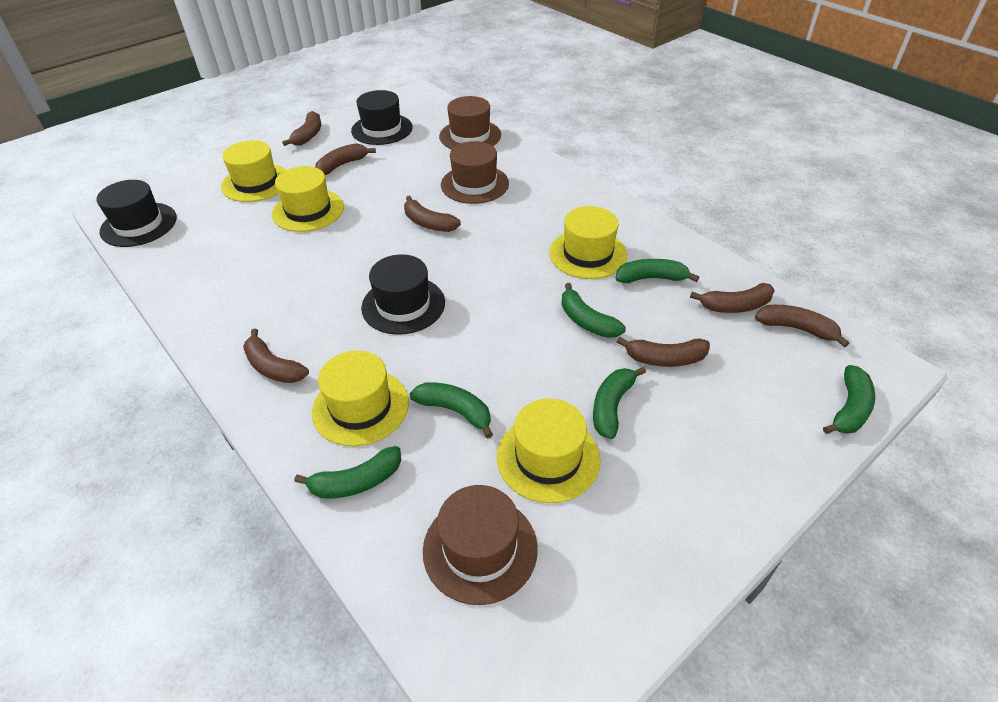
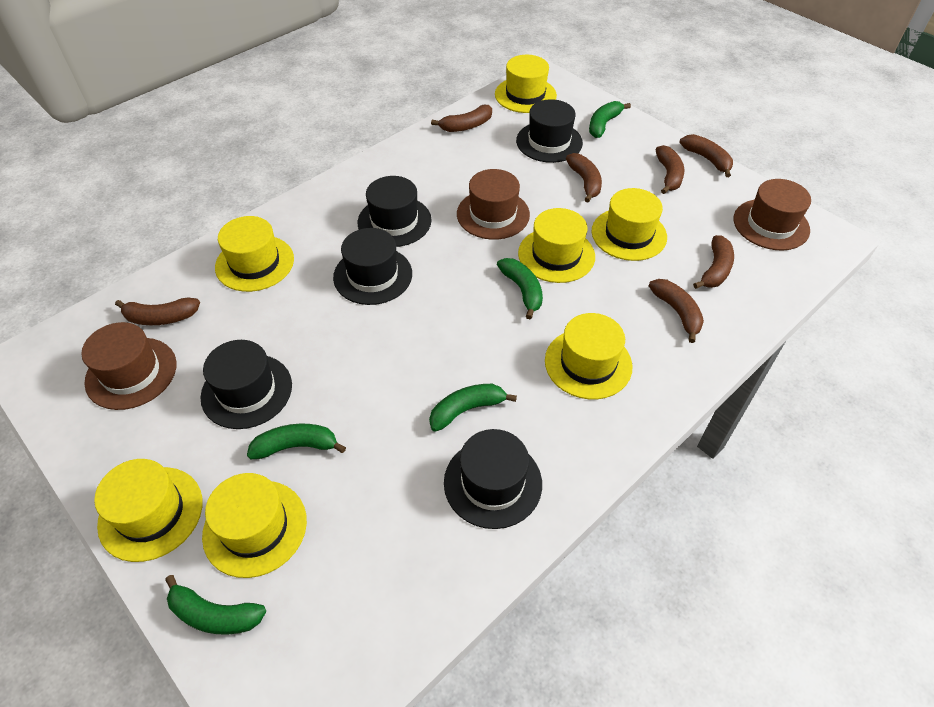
black hat: 3 -> 5
green banana: 6 -> 5
yellow hat: 5 -> 7

